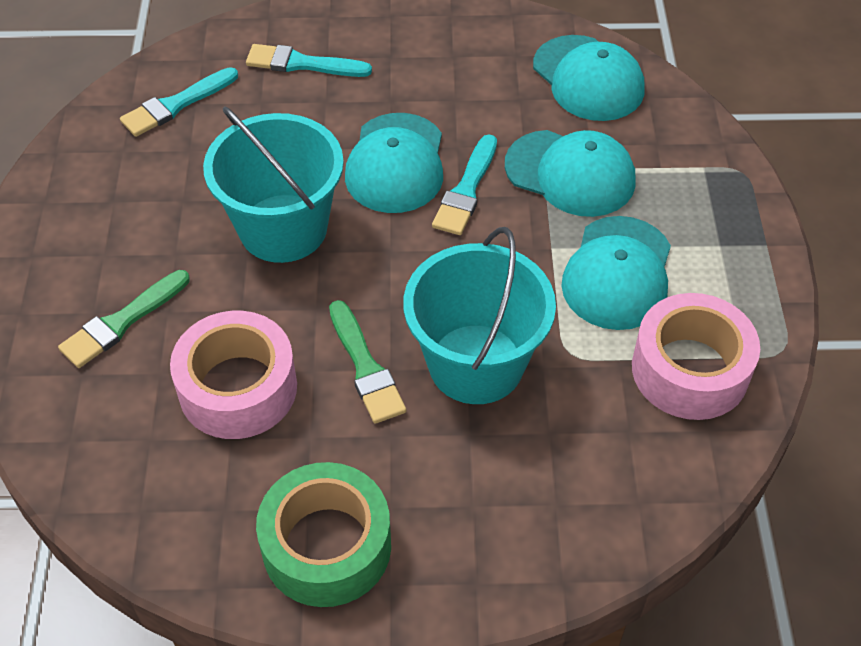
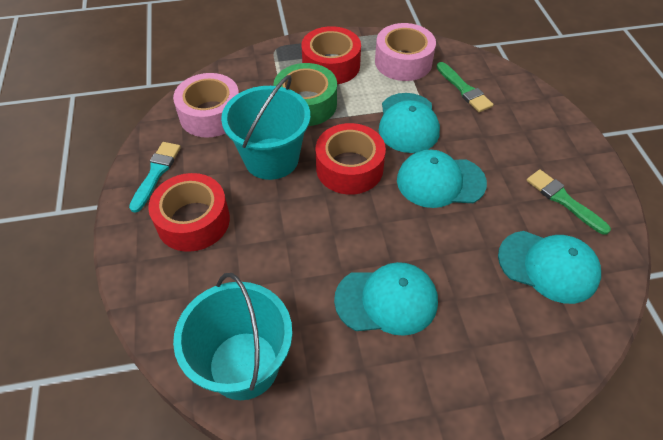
red tape: 0 -> 3
turquoise brush: 3 -> 1

